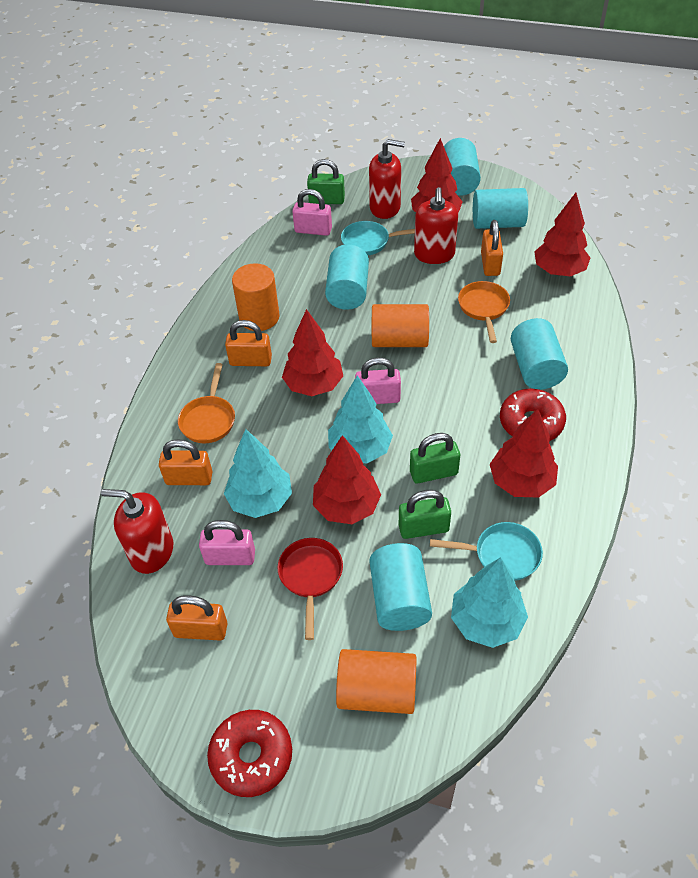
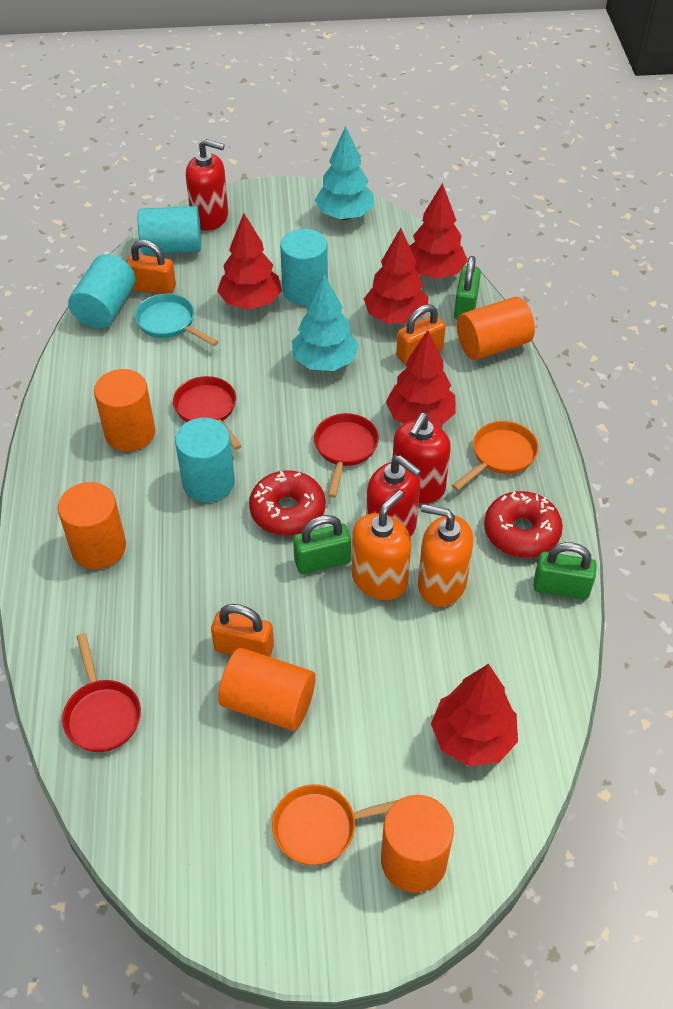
orange cylinder: 3 -> 5
orange padlock: 4 -> 3
orange soap dispenser: 0 -> 2
pink padlock: 3 -> 0
red pan: 1 -> 3
turquoise cylinder: 5 -> 4
turquoise pan: 2 -> 1
turquoise tree: 3 -> 2

